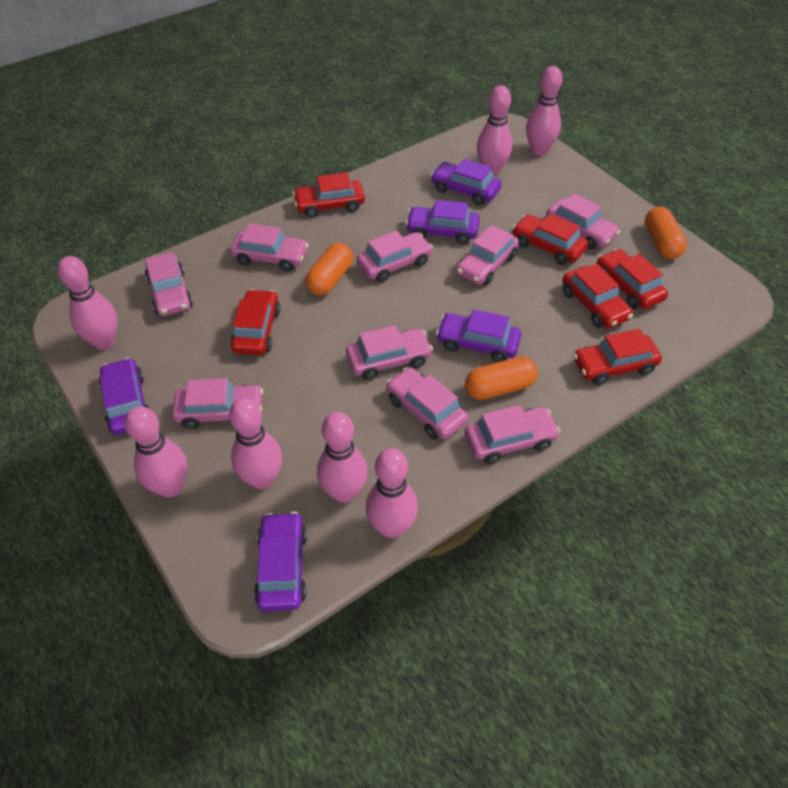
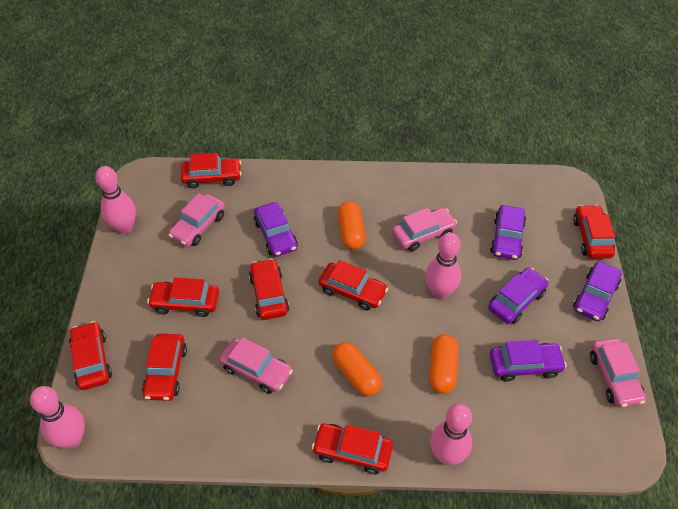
pink bowling pin: 7 -> 4
pink car: 9 -> 4
red car: 6 -> 8

